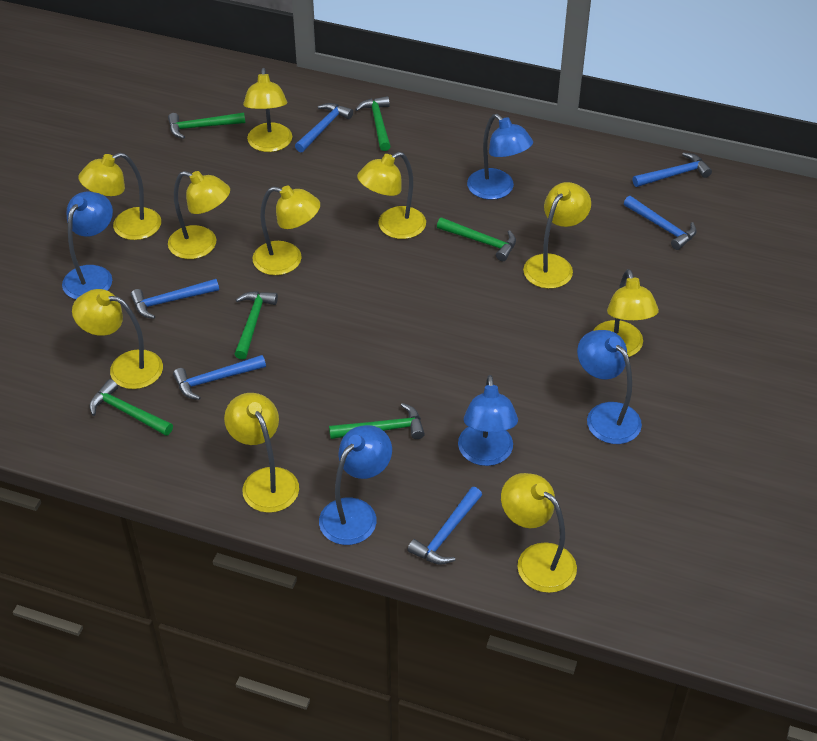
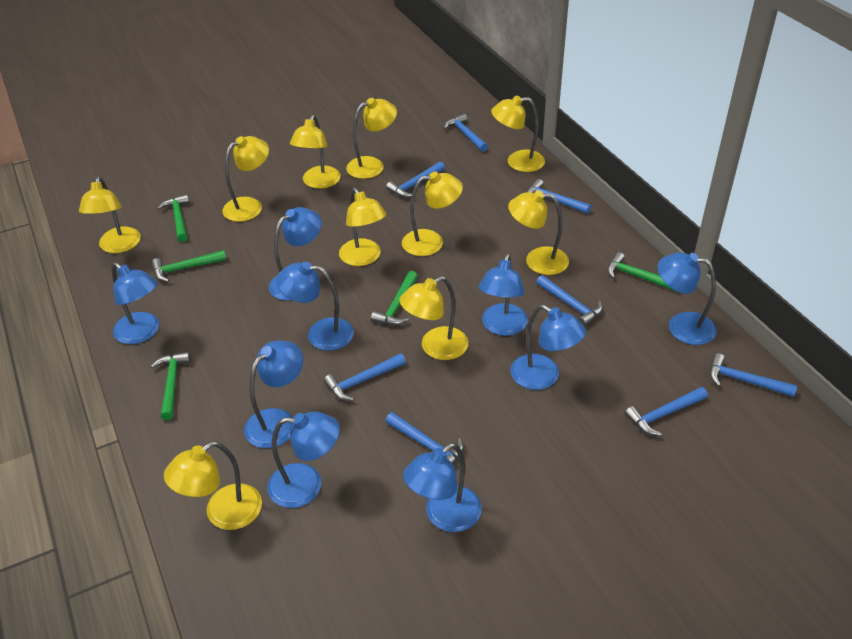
blue hammer: 6 -> 8
blue lamp: 5 -> 9
green hammer: 6 -> 5

